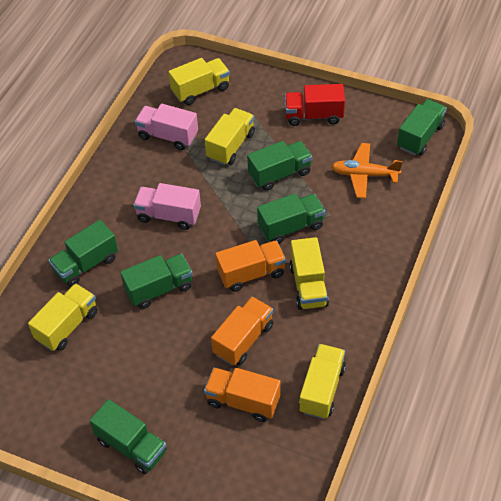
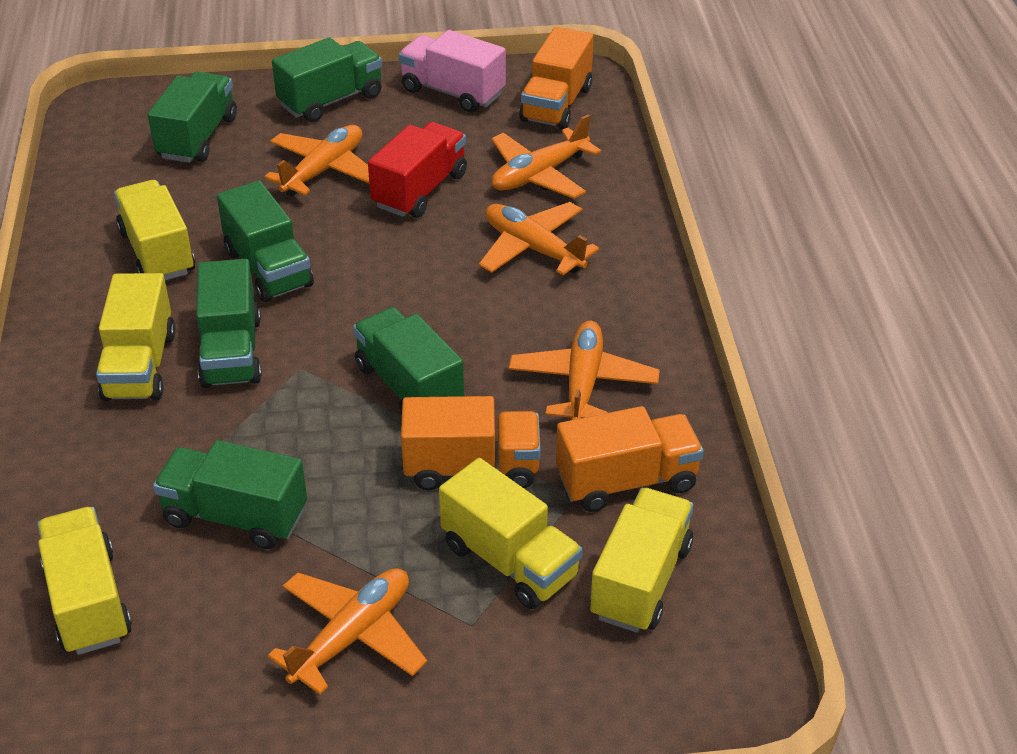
orange plane: 1 -> 5
pink truck: 2 -> 1

